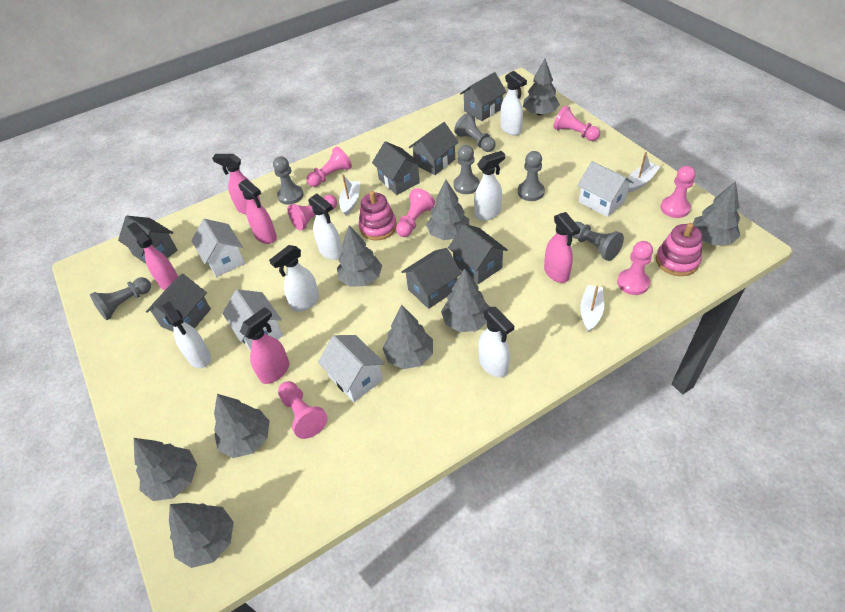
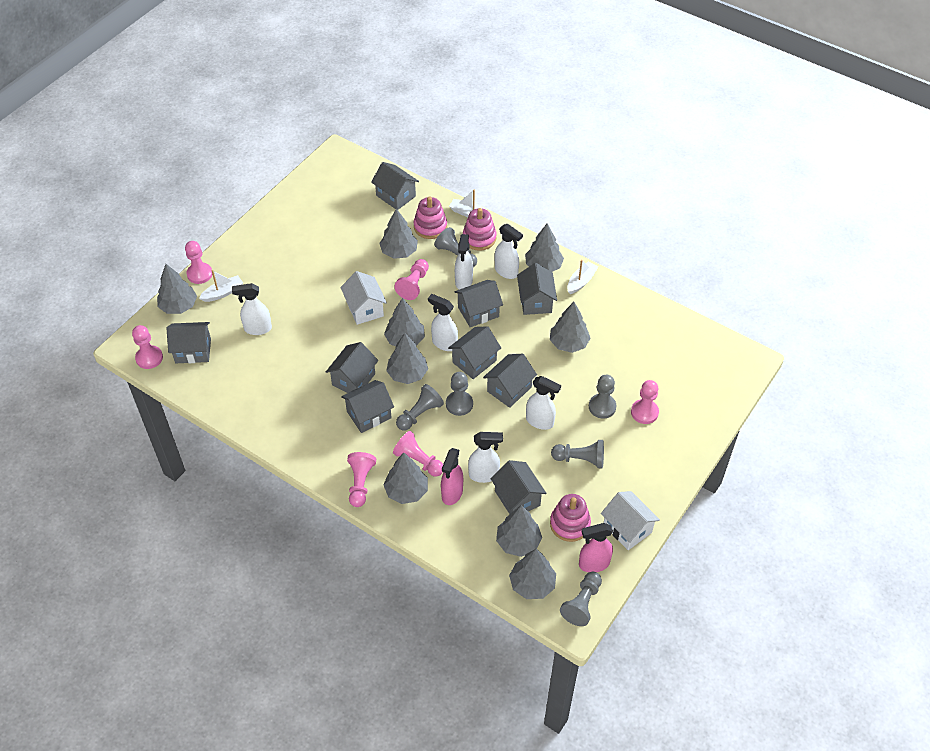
grey house: 7 -> 9
pink pawn: 7 -> 6
pink spray bottle: 5 -> 2
pink stacking toy: 2 -> 3
white house: 4 -> 2

